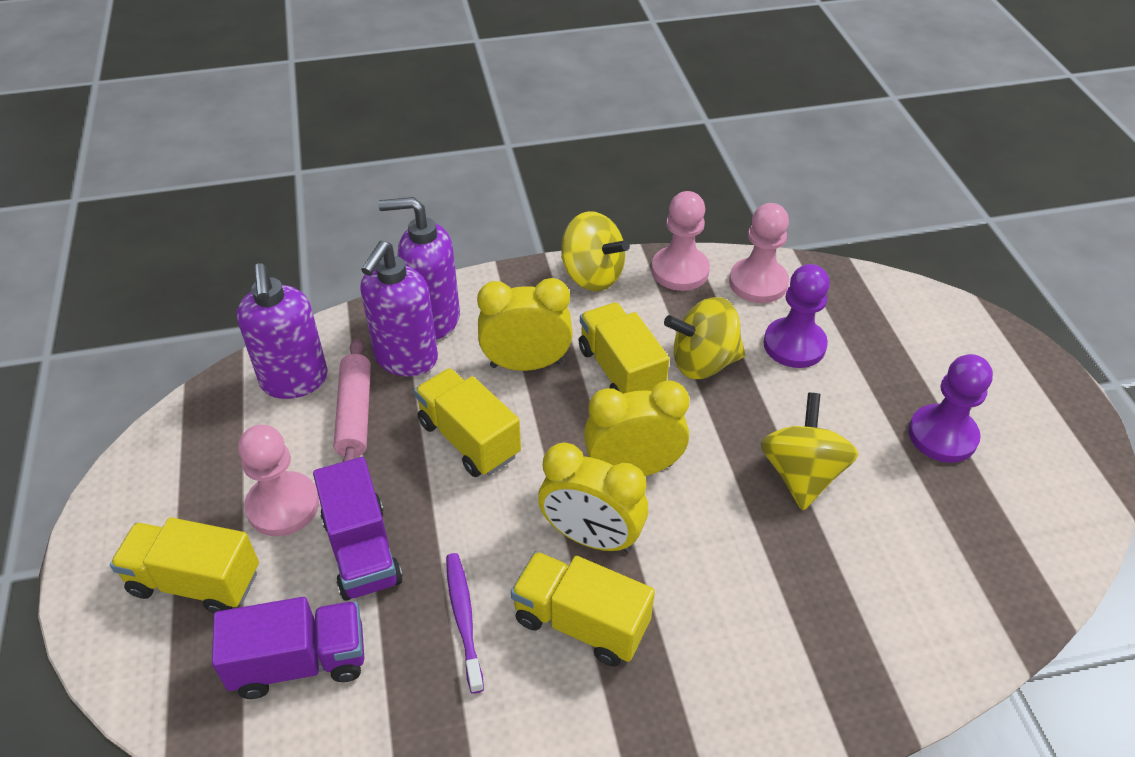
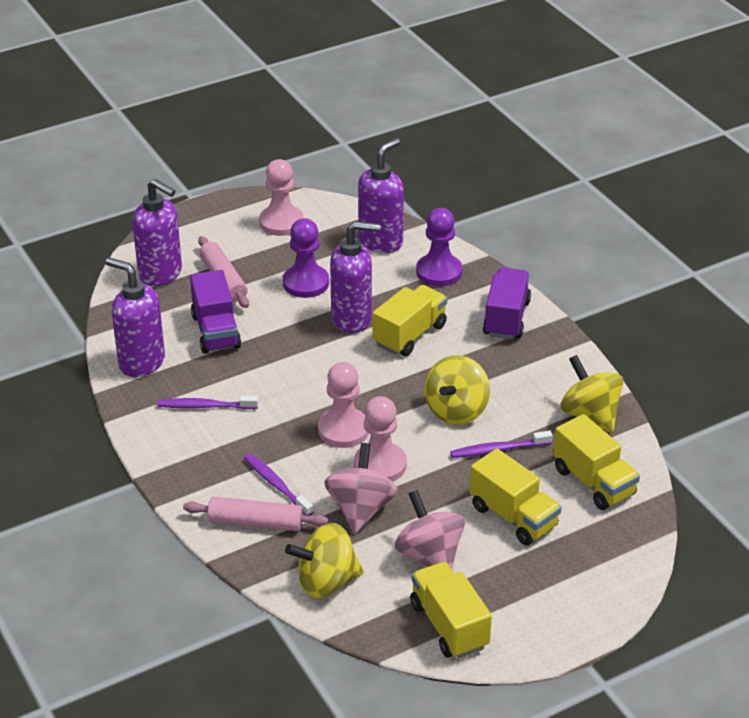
pink rolling pin: 1 -> 2
pink spinning top: 0 -> 2
purple soap dispenser: 3 -> 4
purple toothbrush: 1 -> 3
yellow clock: 3 -> 0

